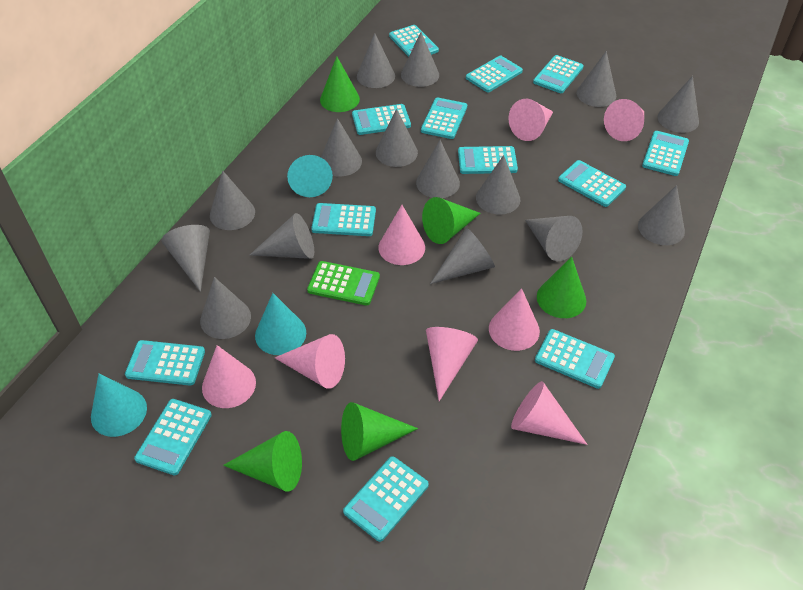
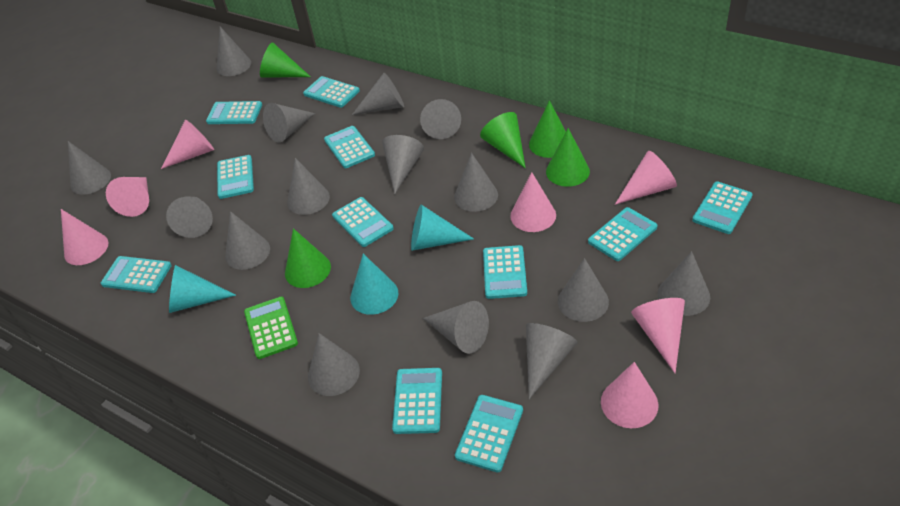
pink cone: 8 -> 7
turquoise calculator: 13 -> 11

